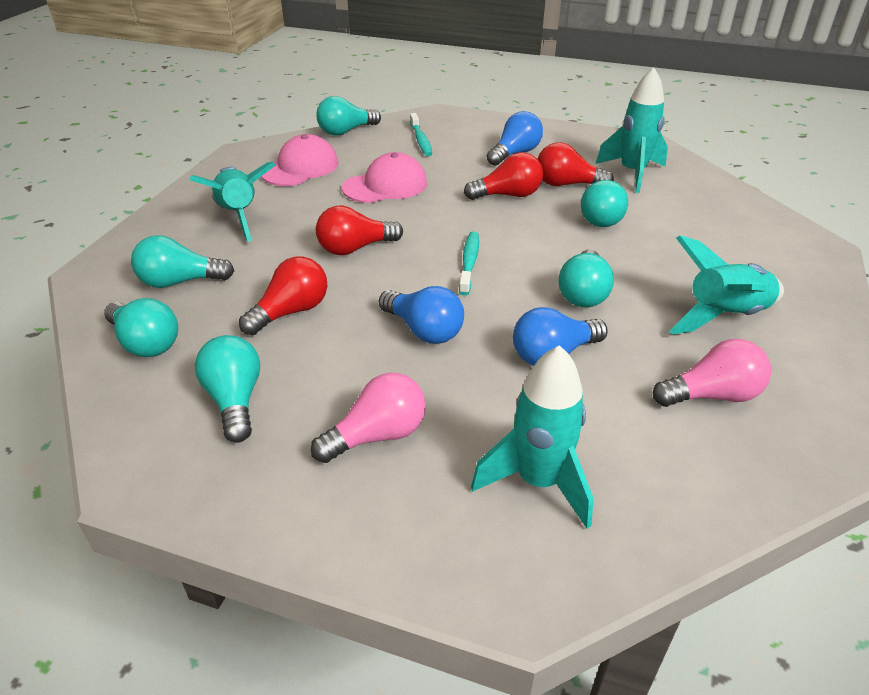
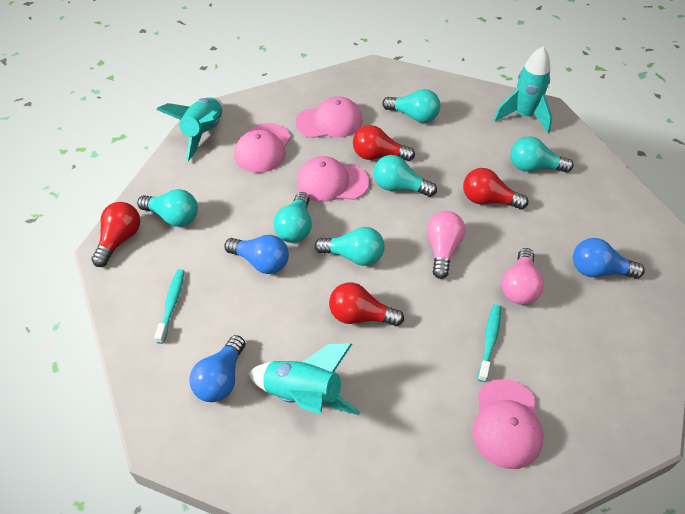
pink cap: 2 -> 4
turquoise rocket: 4 -> 3

